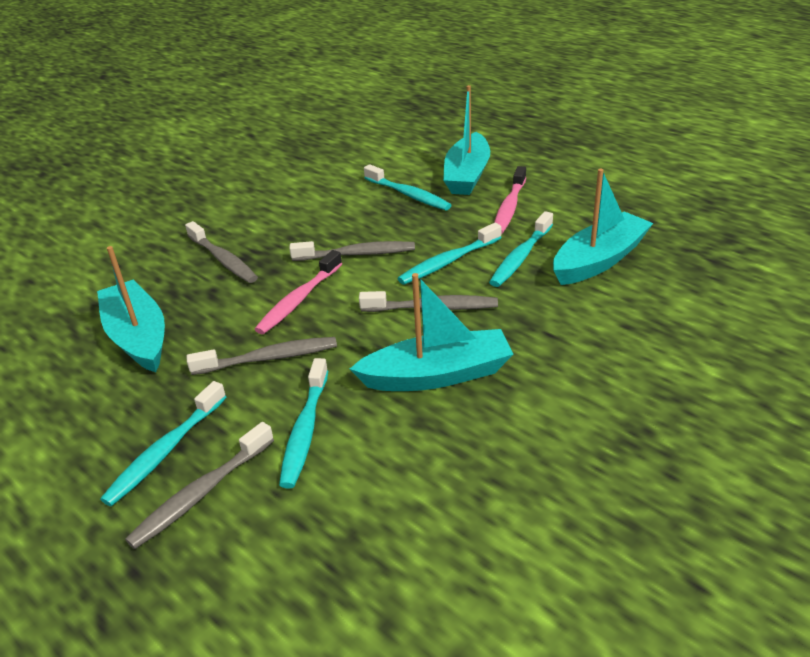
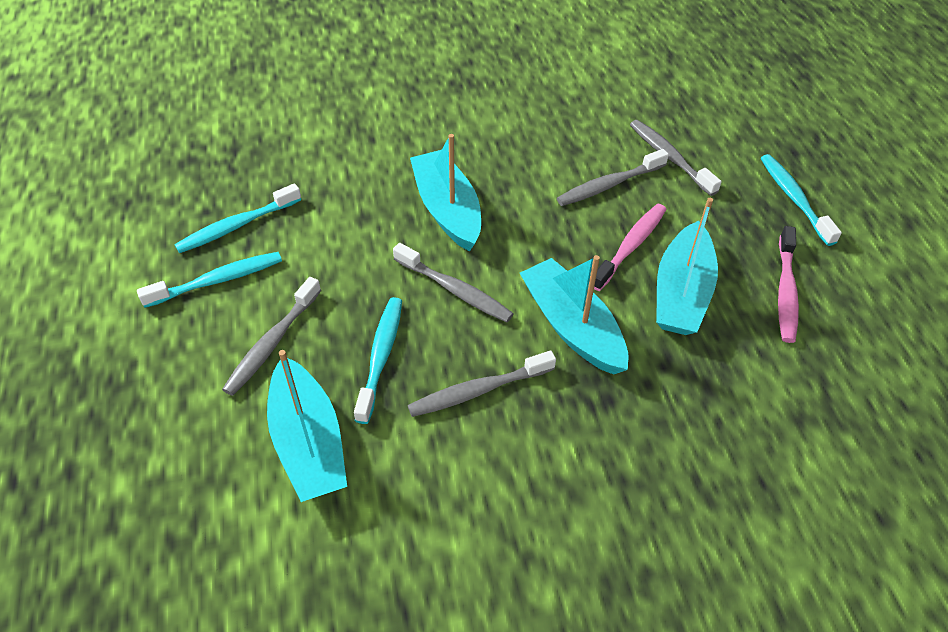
turquoise toothbrush: 5 -> 4

